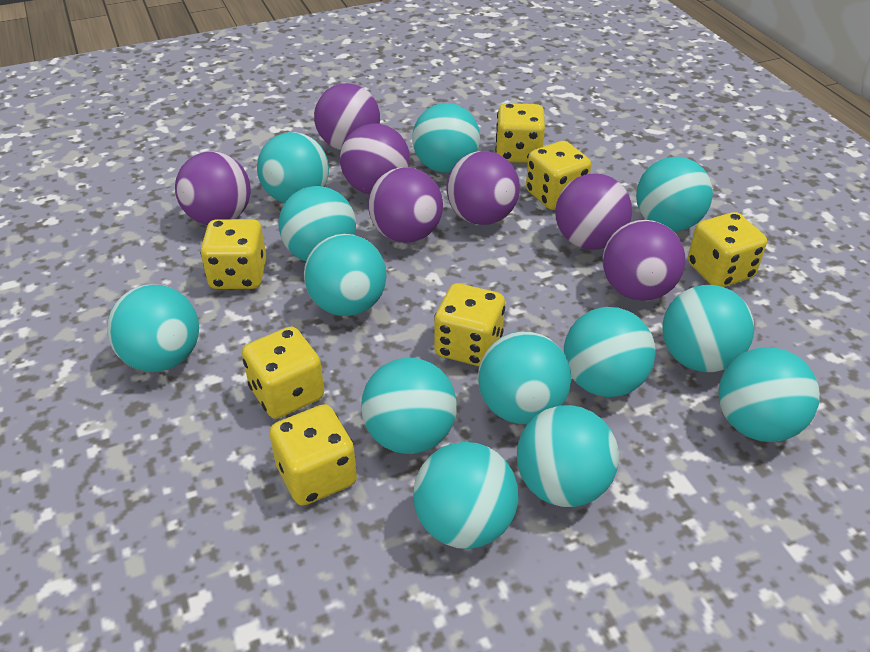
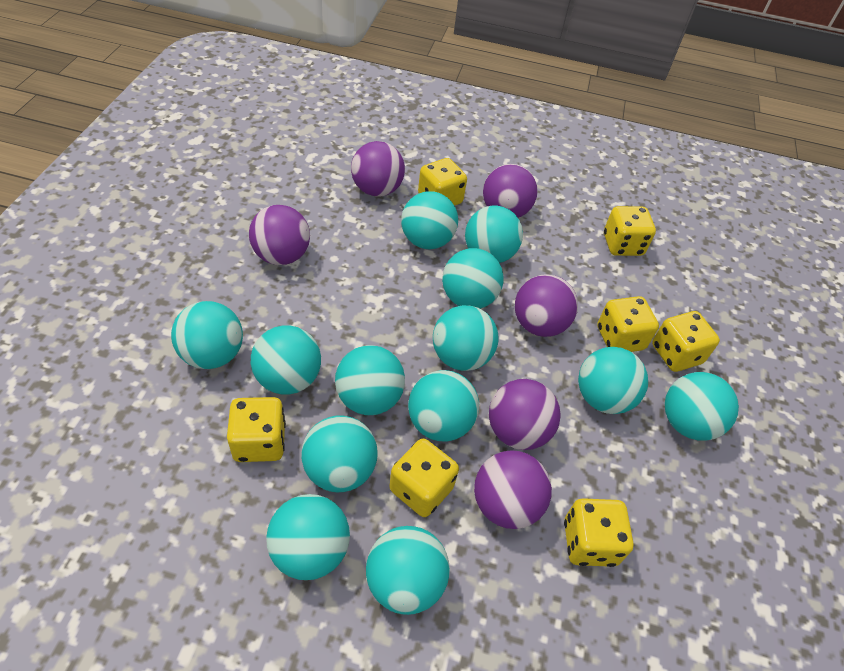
purple ball: 7 -> 6

